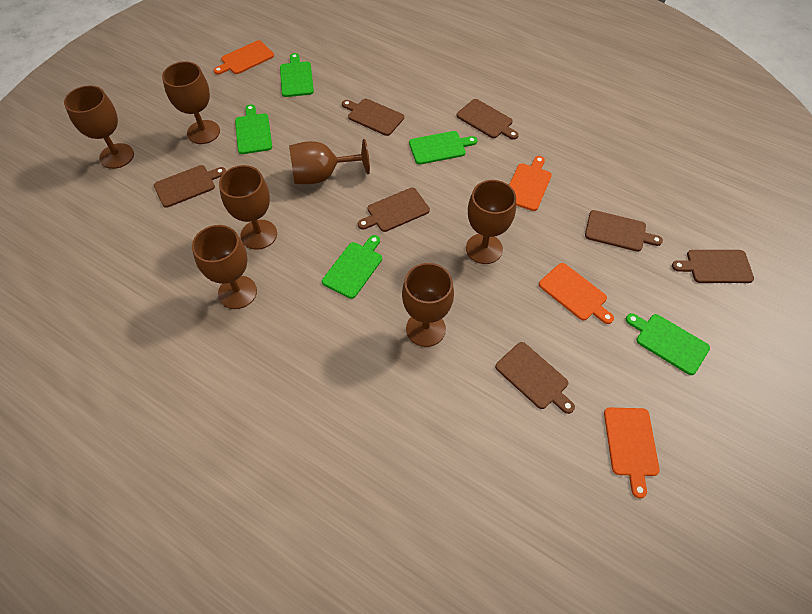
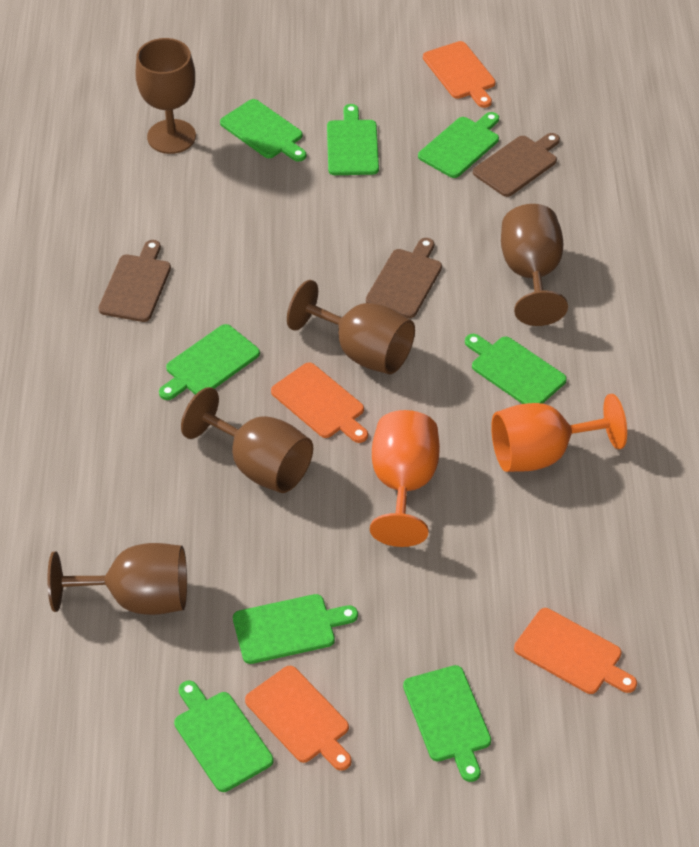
brown cutting board: 7 -> 3
brown goblet: 7 -> 5
green cutting board: 5 -> 8
orange goblet: 0 -> 2

